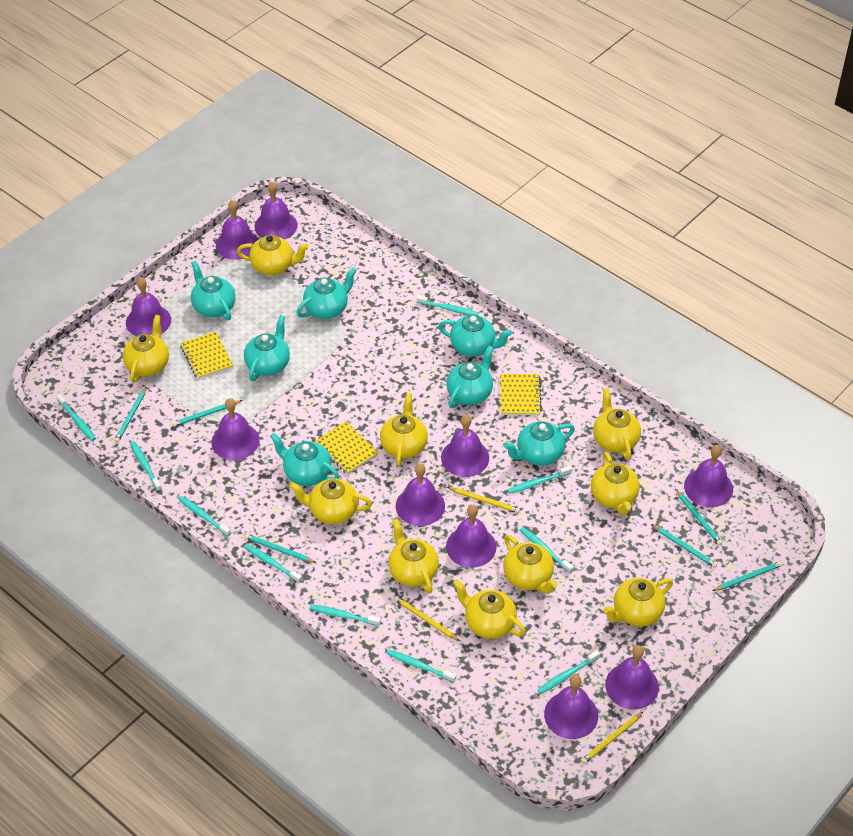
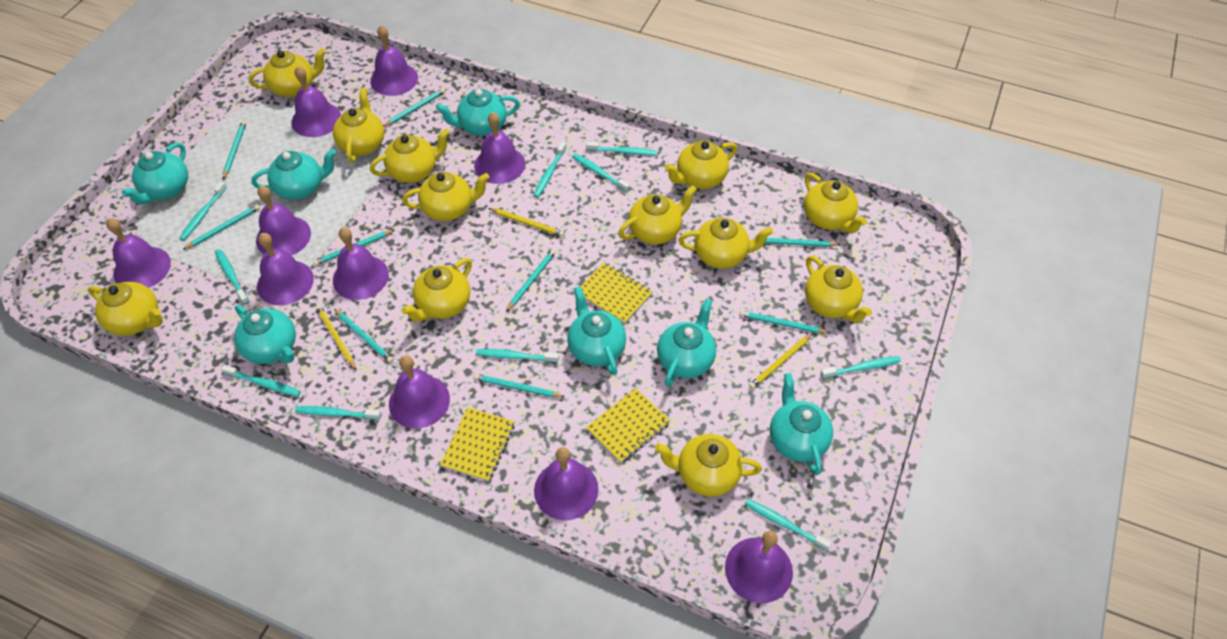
turquoise pencil: 6 -> 9
yellow teapot: 10 -> 12

